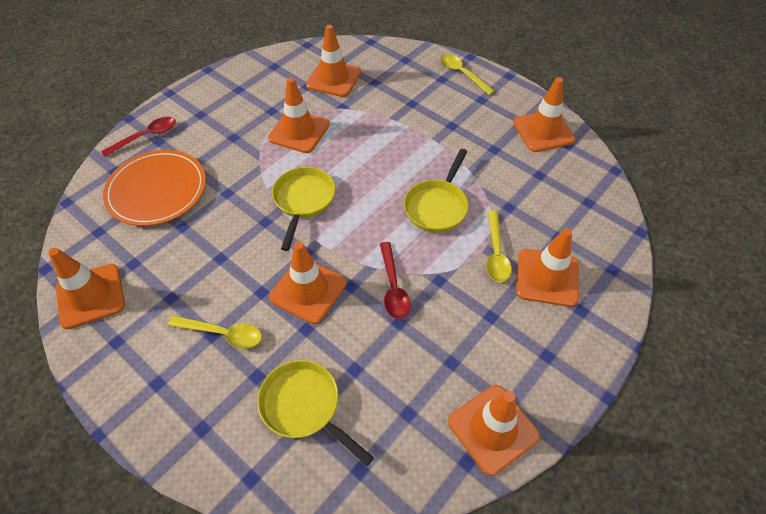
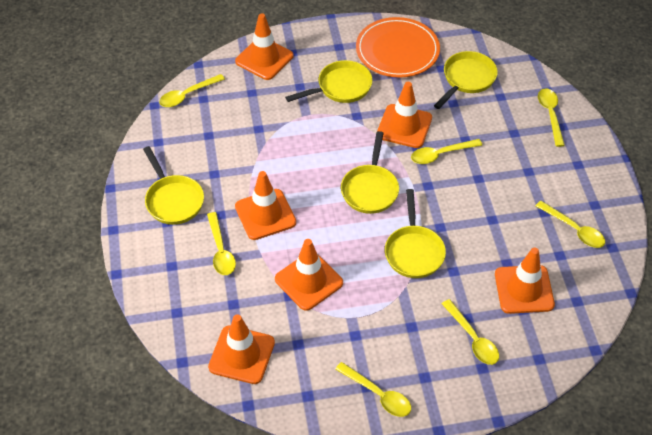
orange traffic cone: 7 -> 6
red spoon: 2 -> 0
yellow pan: 3 -> 5
yellow spoon: 3 -> 7

